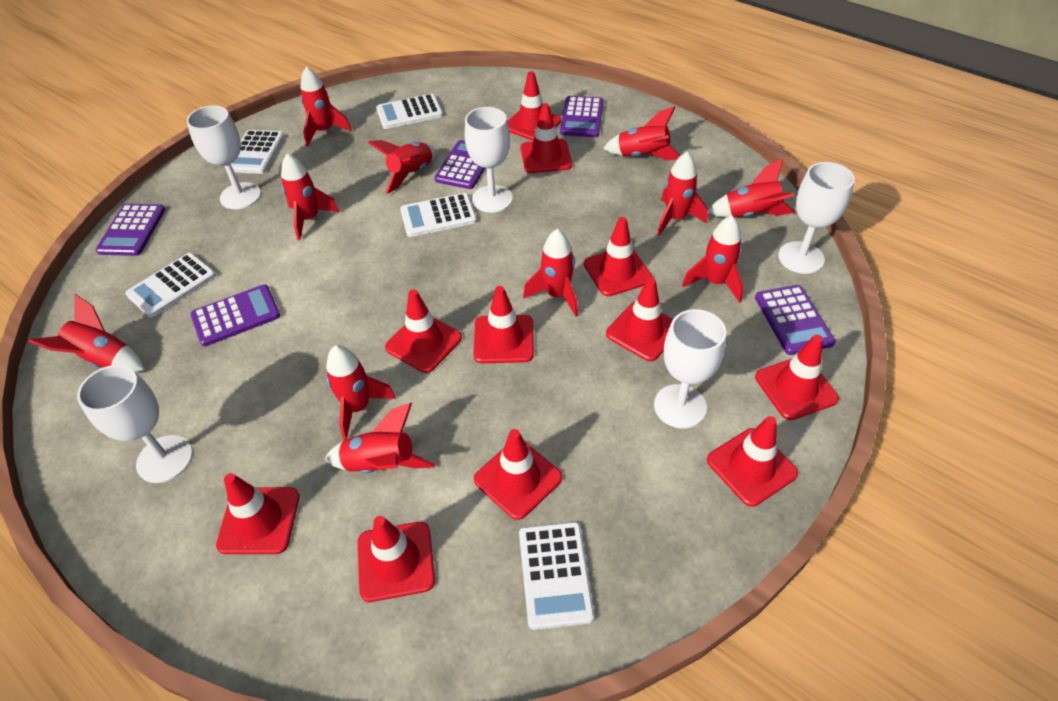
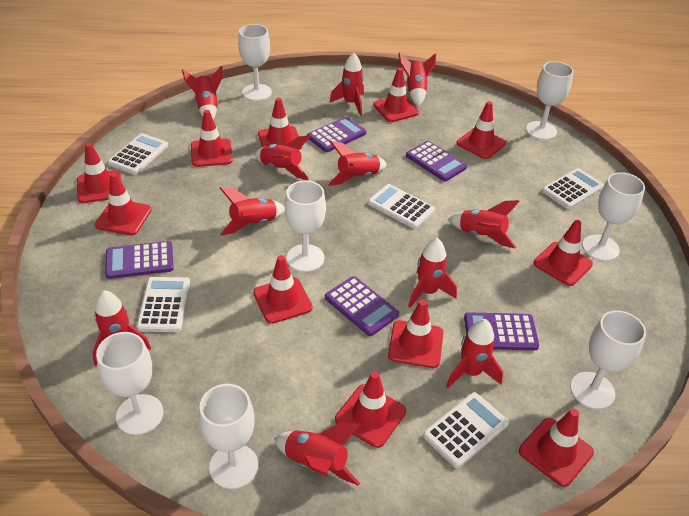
white goblet: 5 -> 7

